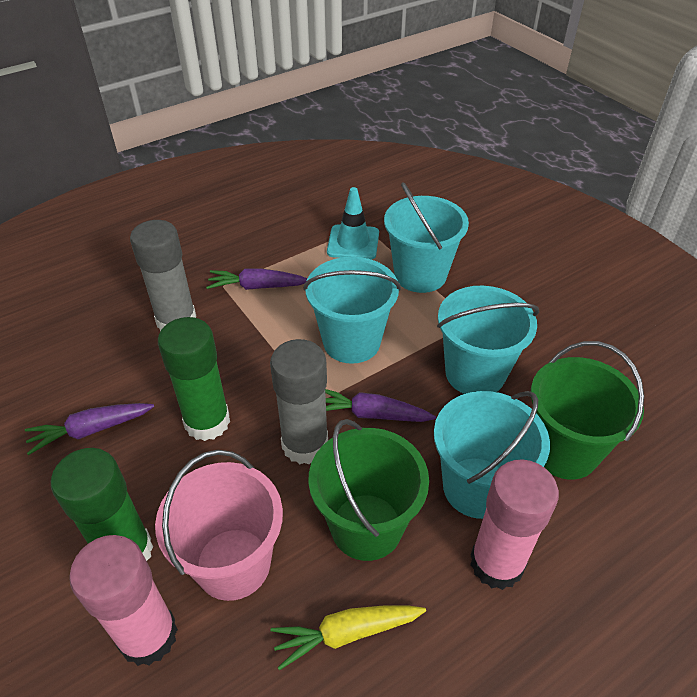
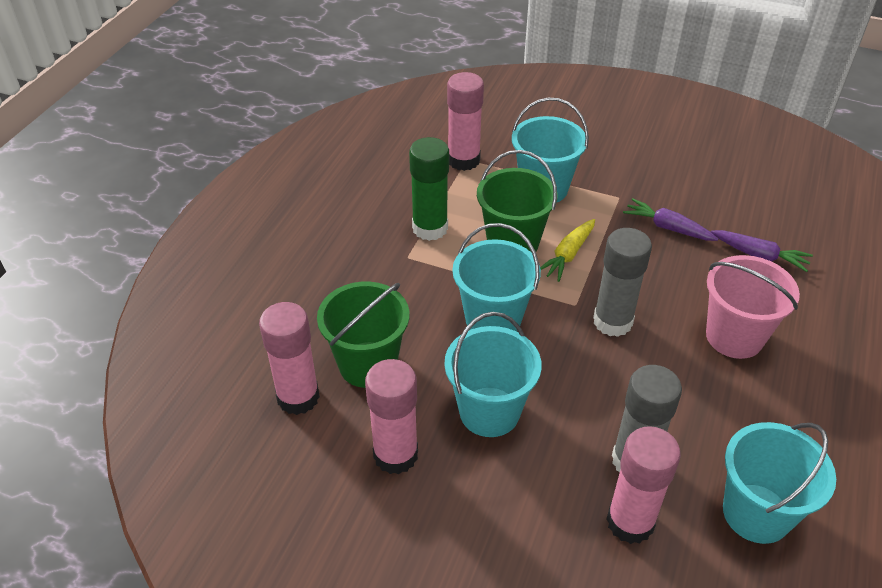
green glue stick: 2 -> 1
pink glue stick: 2 -> 4
purple carrot: 3 -> 2
turquoise traffic cone: 1 -> 0

